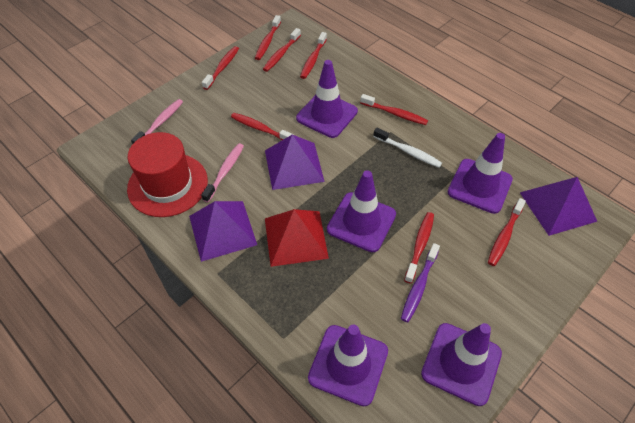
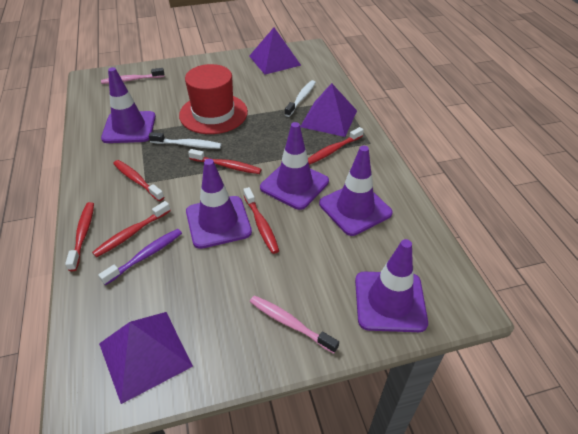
red pyramid: 1 -> 0
red toothbrush: 8 -> 6
white toothbrush: 1 -> 2

